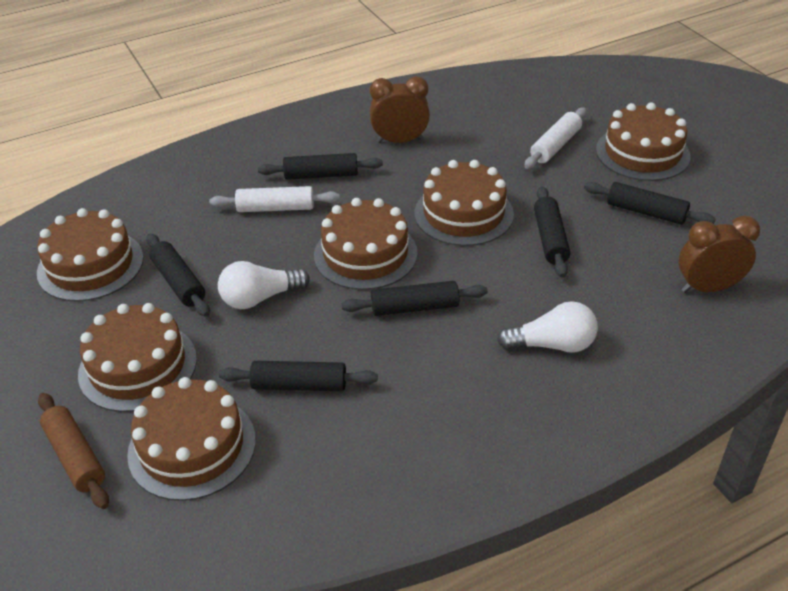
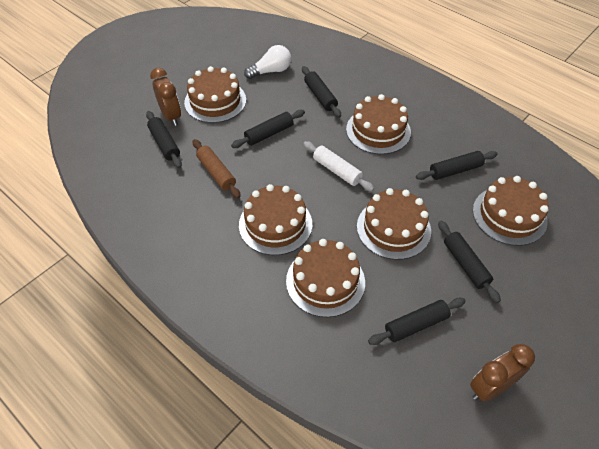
white light bulb: 2 -> 1
white rolling pin: 2 -> 1

